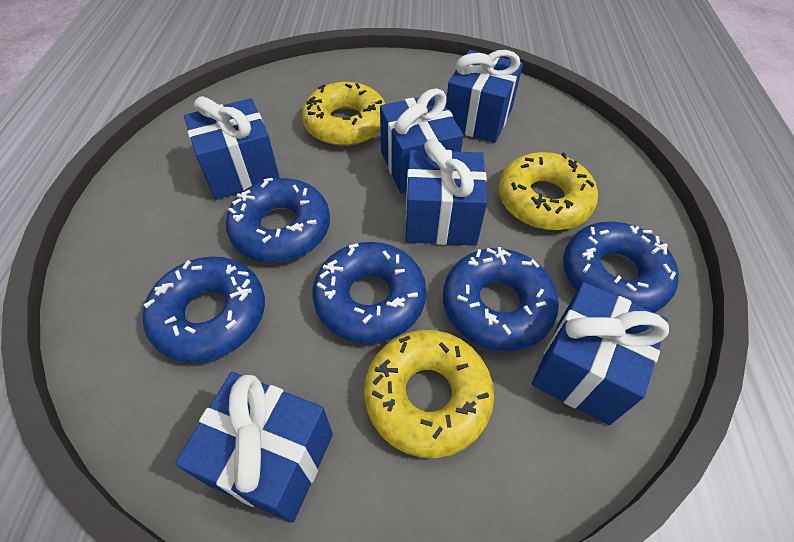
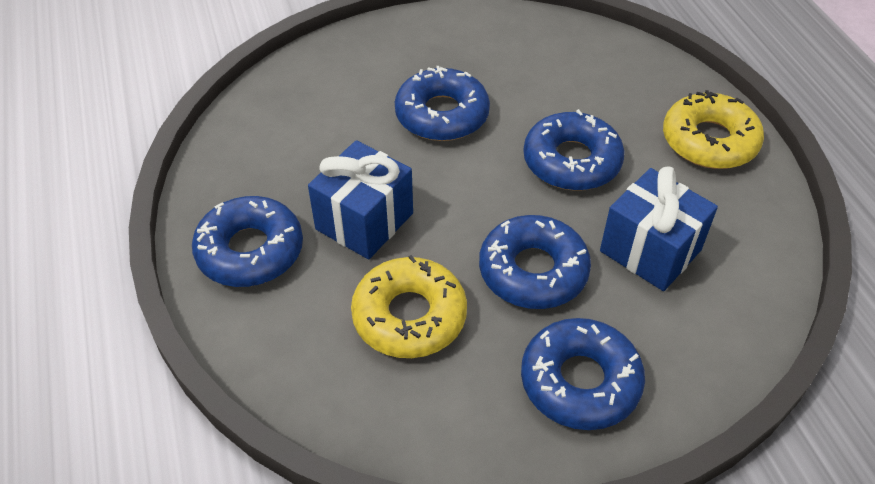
blue gift: 6 -> 2
yellow donut: 3 -> 2

